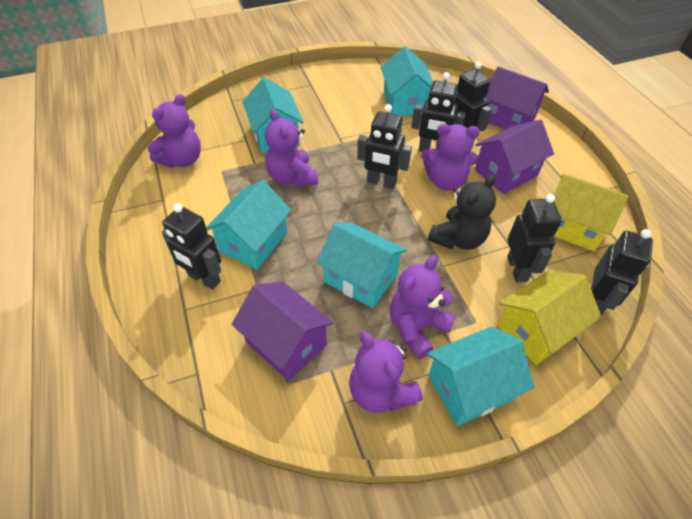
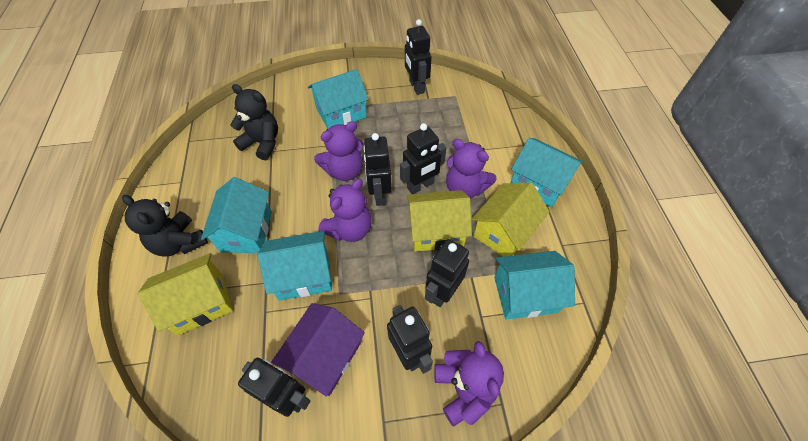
black teddy bear: 1 -> 2
purple house: 3 -> 1
purple teddy bear: 5 -> 4
yellow house: 2 -> 3

